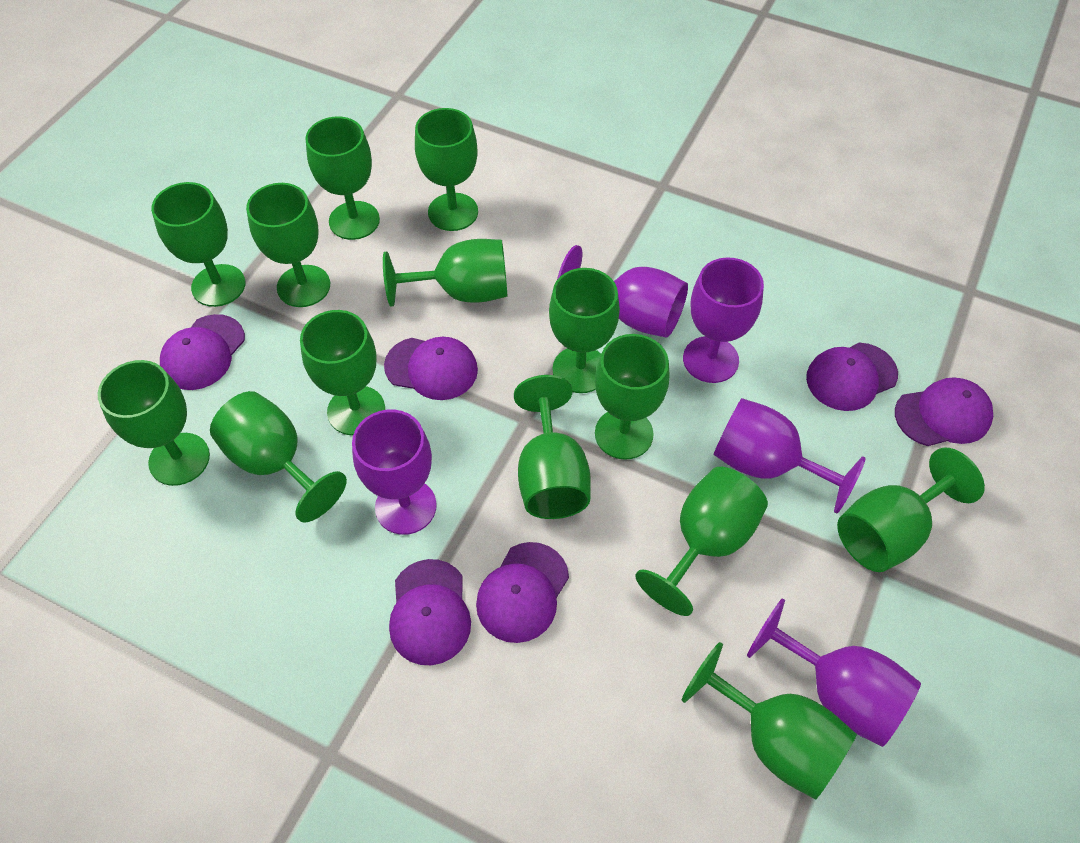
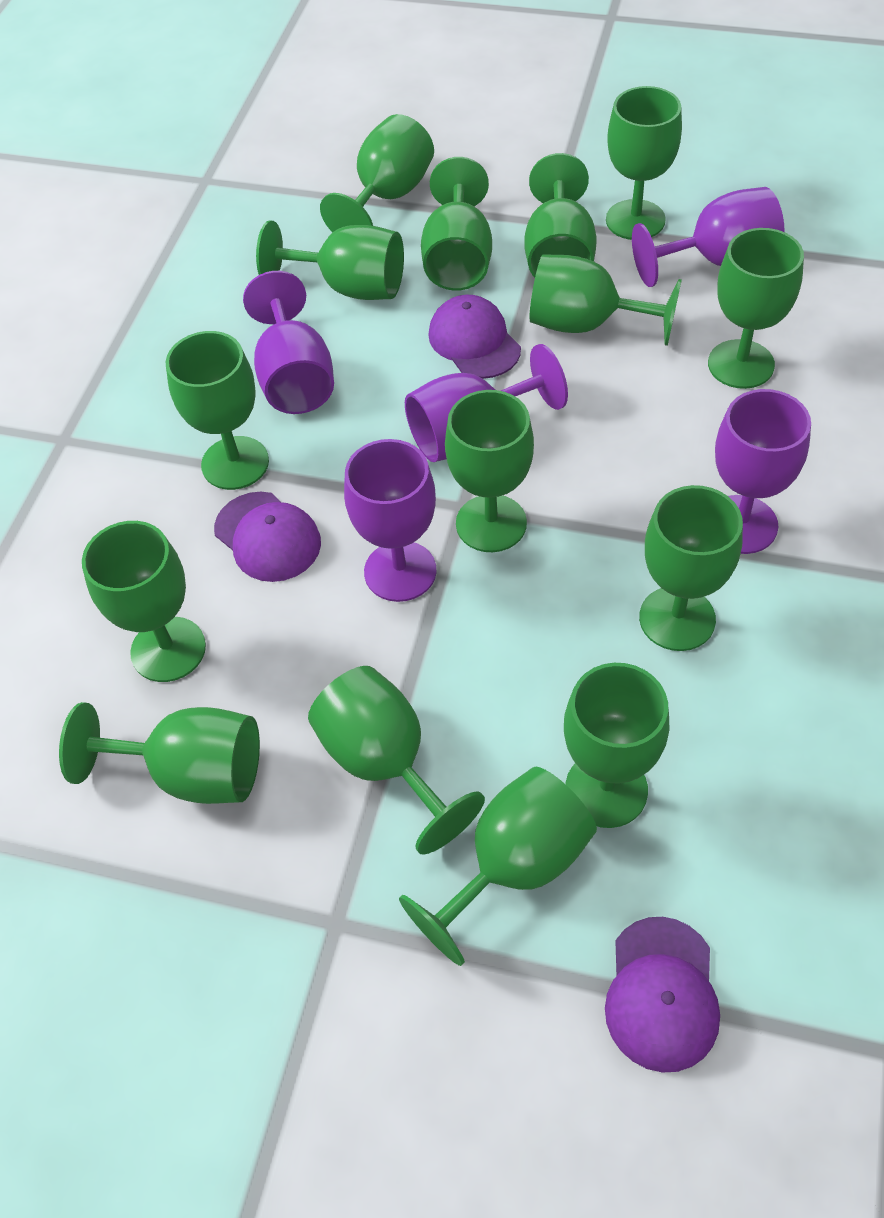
green goblet: 14 -> 15
purple cap: 6 -> 3

